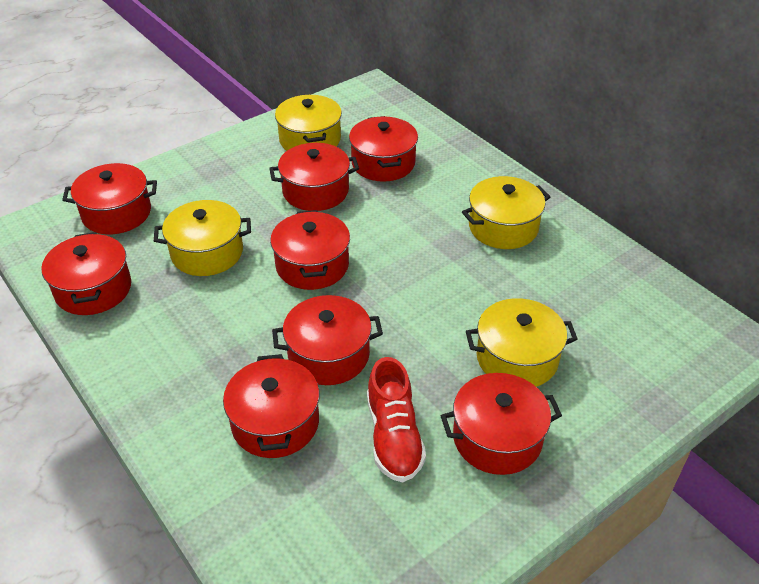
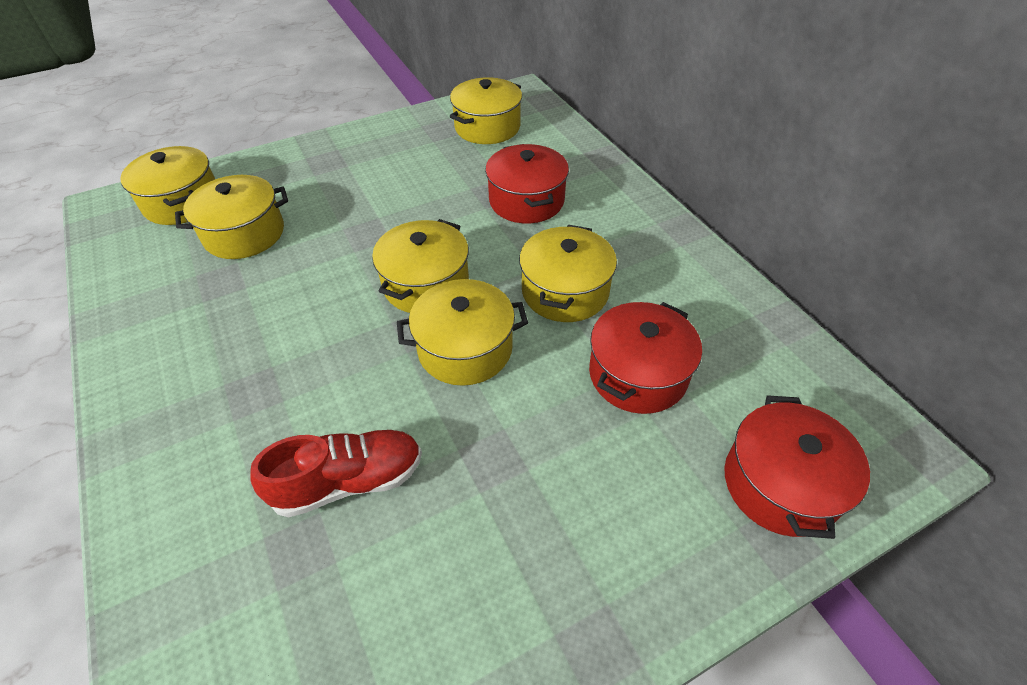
red pot: 8 -> 3
yellow pot: 4 -> 6

